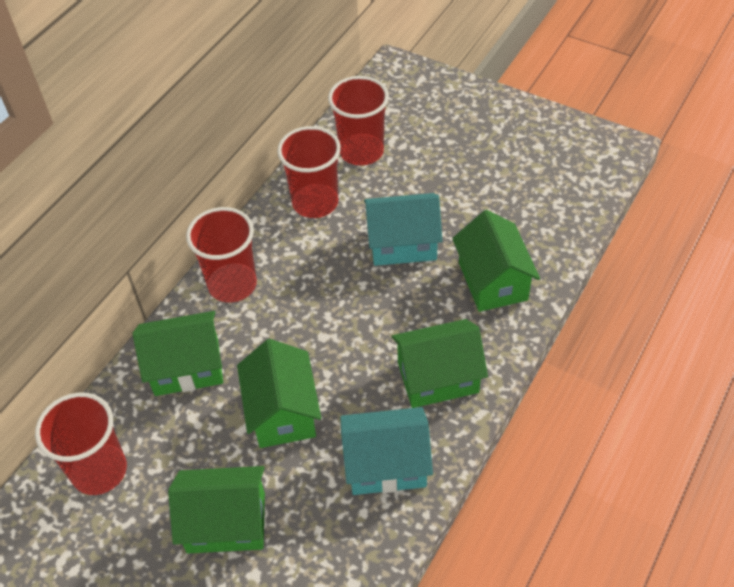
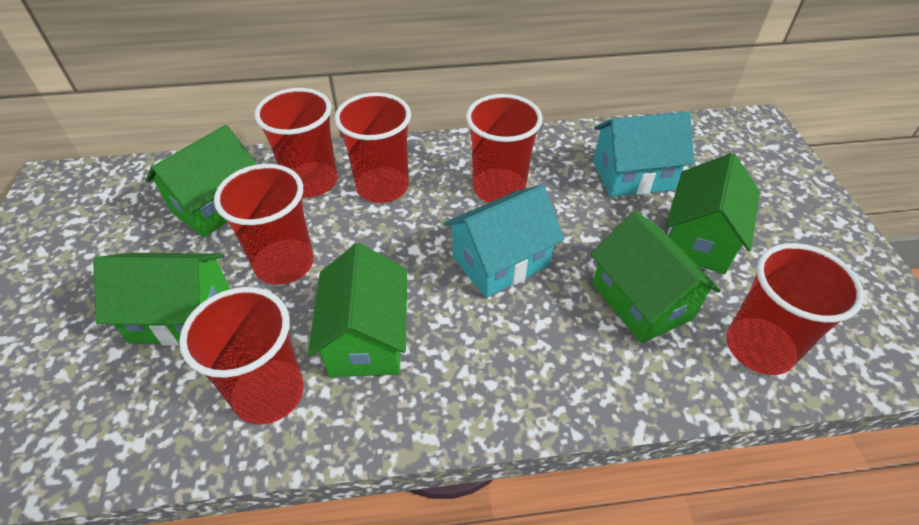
red cup: 4 -> 6

